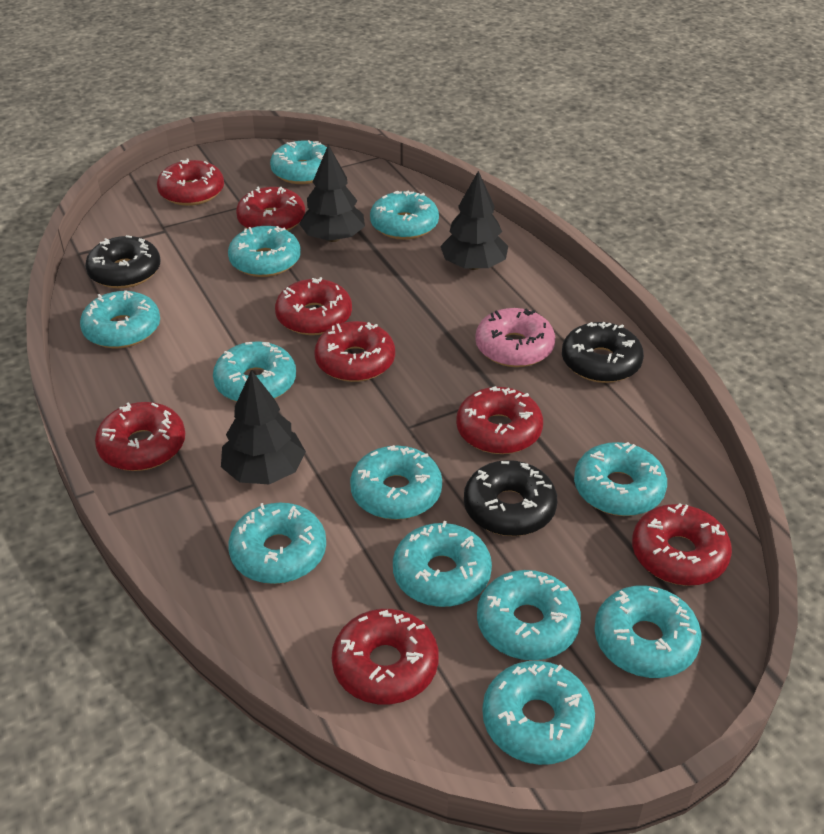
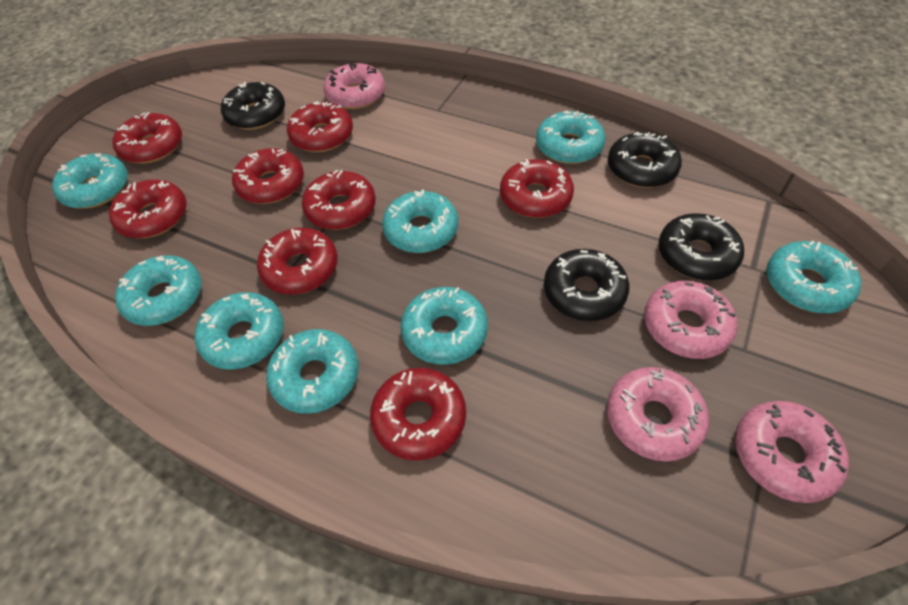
black donut: 3 -> 4
black tree: 3 -> 0
pink donut: 1 -> 4
turquoise donut: 12 -> 8

